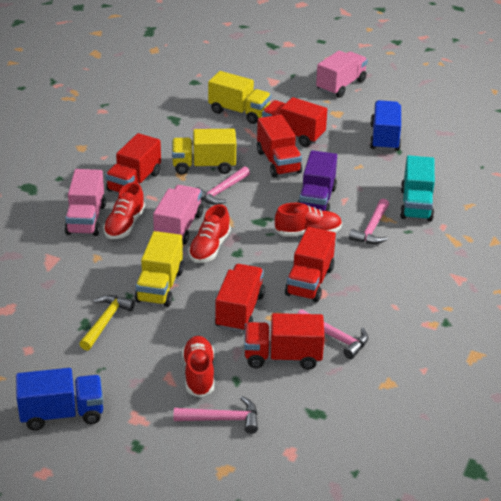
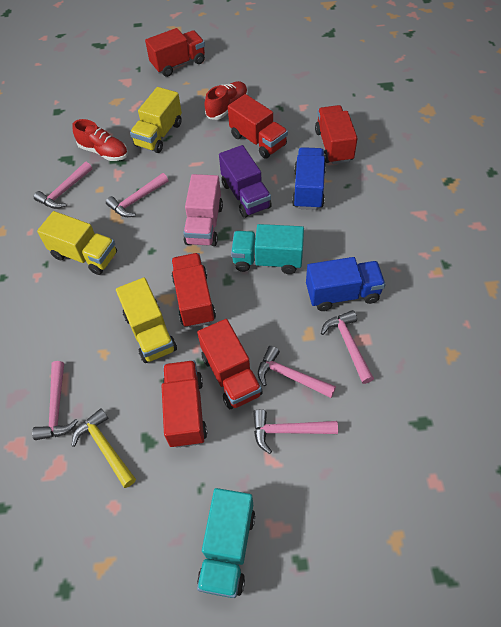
pink hammer: 4 -> 6
pink truck: 3 -> 1
red shoe: 4 -> 2
turquoise truck: 1 -> 2

